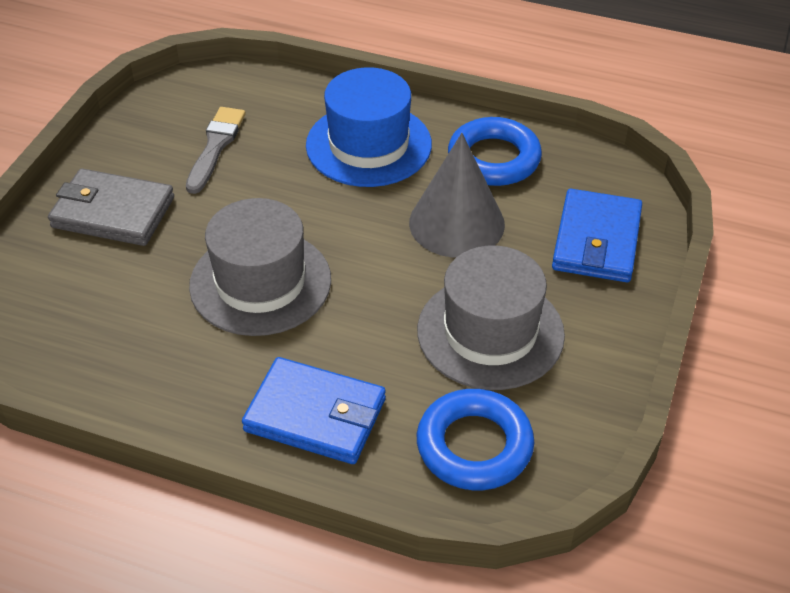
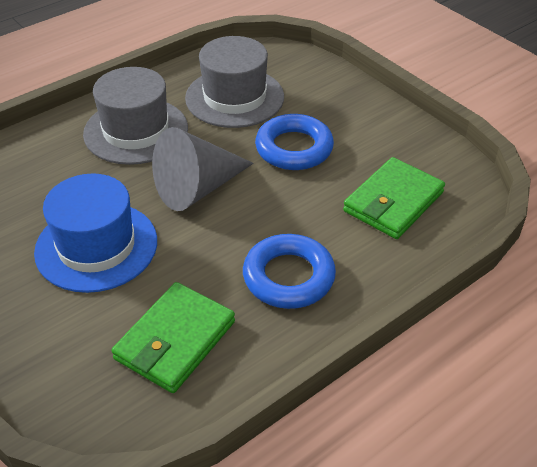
blue wallet: 2 -> 0
green wallet: 0 -> 2
grey brush: 1 -> 0
grey wallet: 1 -> 0

